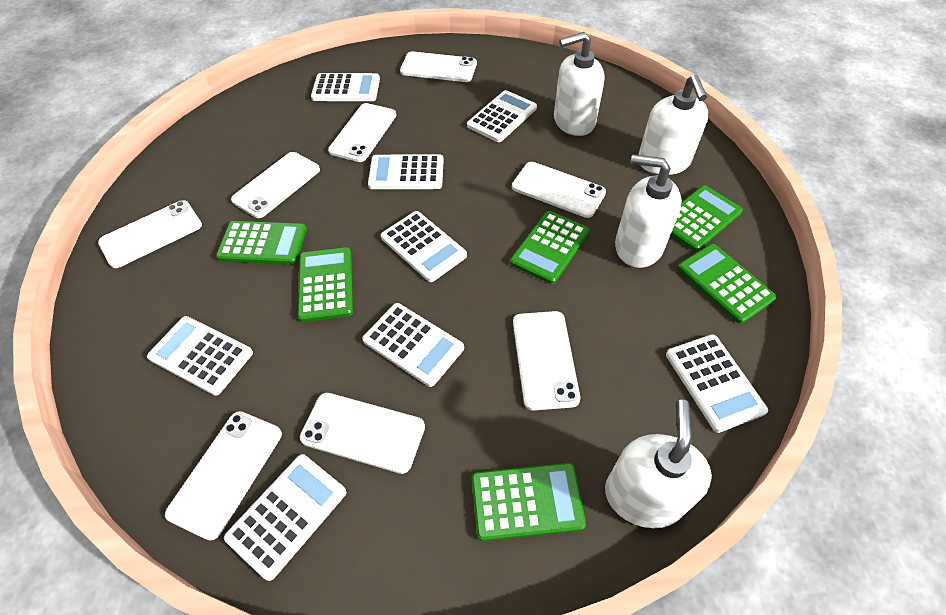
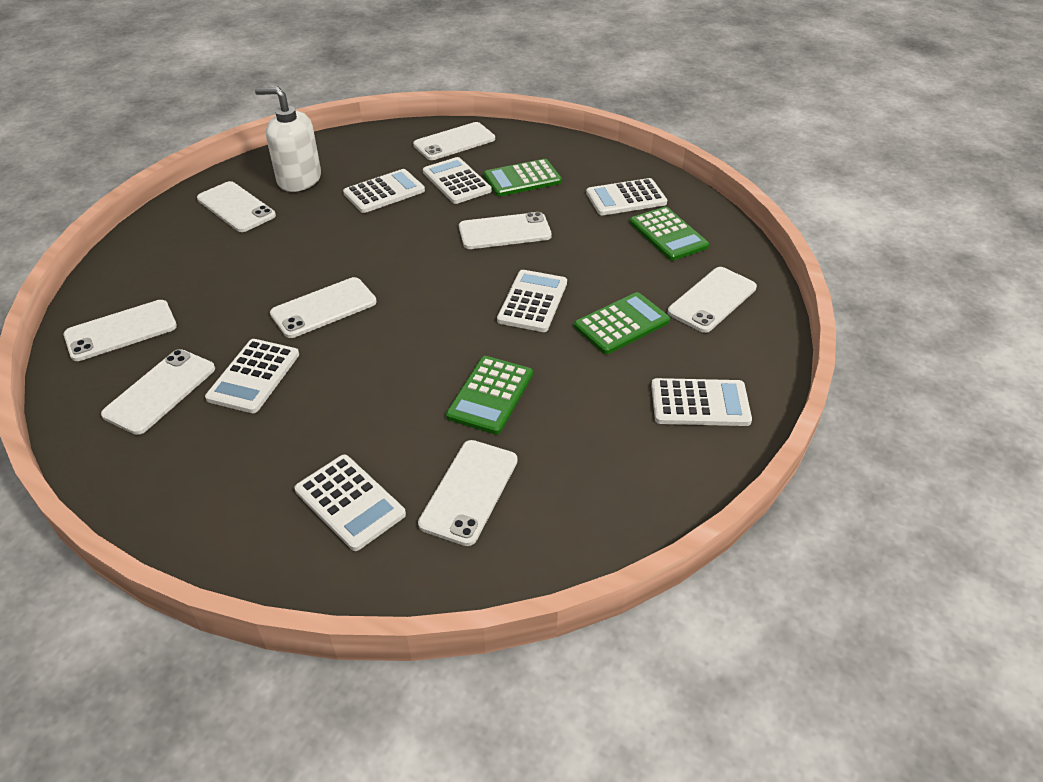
green calculator: 6 -> 4
white calculator: 8 -> 7
white soap dispenser: 4 -> 1

